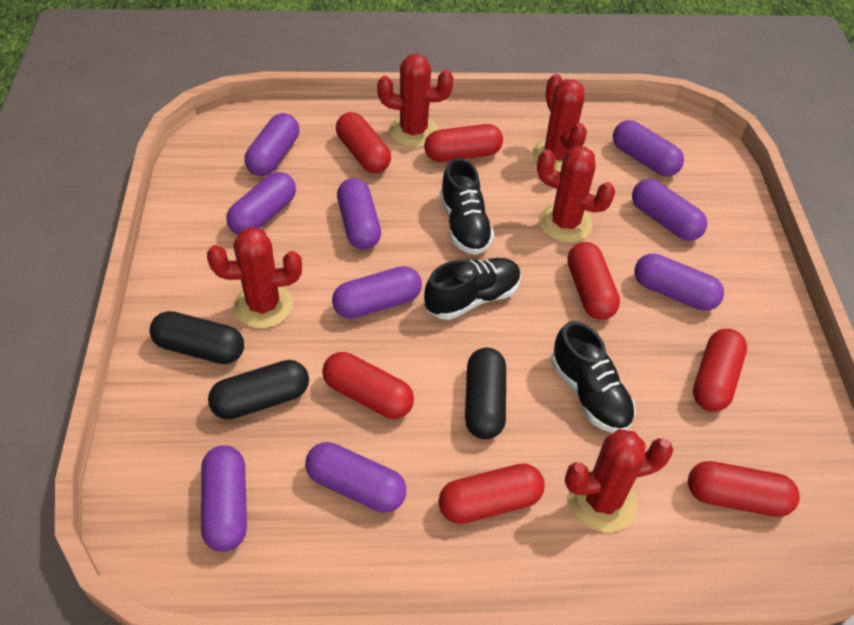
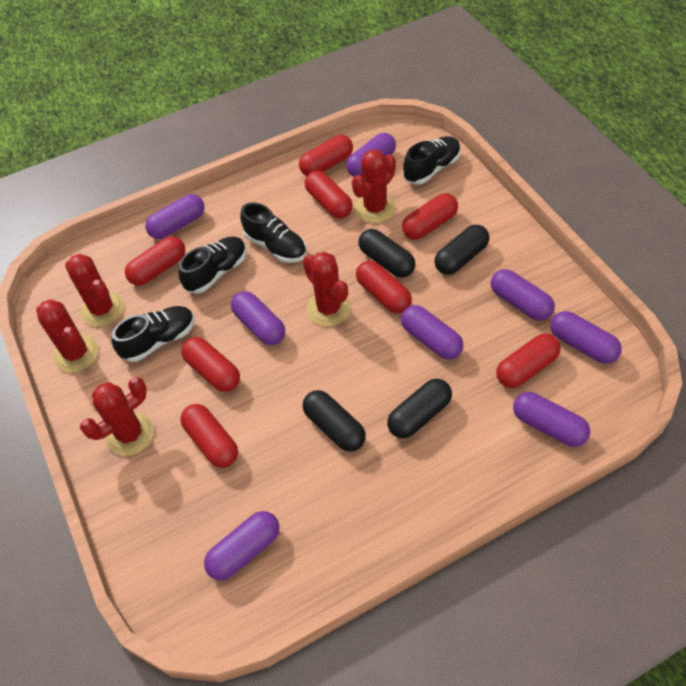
black capsule: 3 -> 4
black shoe: 3 -> 4
purple capsule: 9 -> 8
red capsule: 7 -> 8

